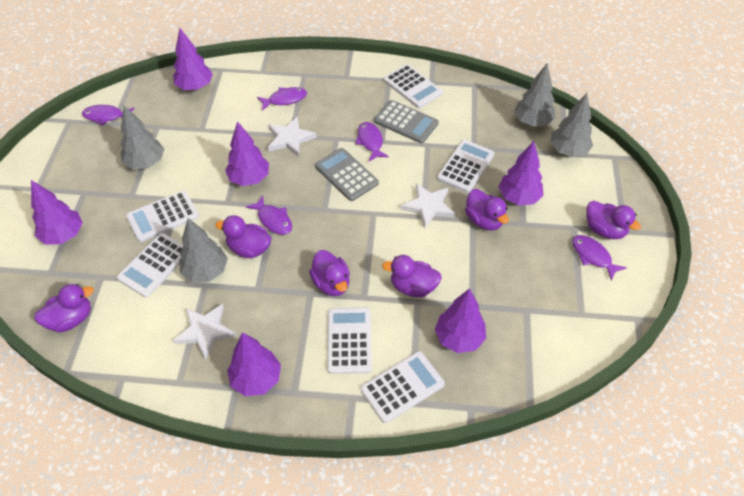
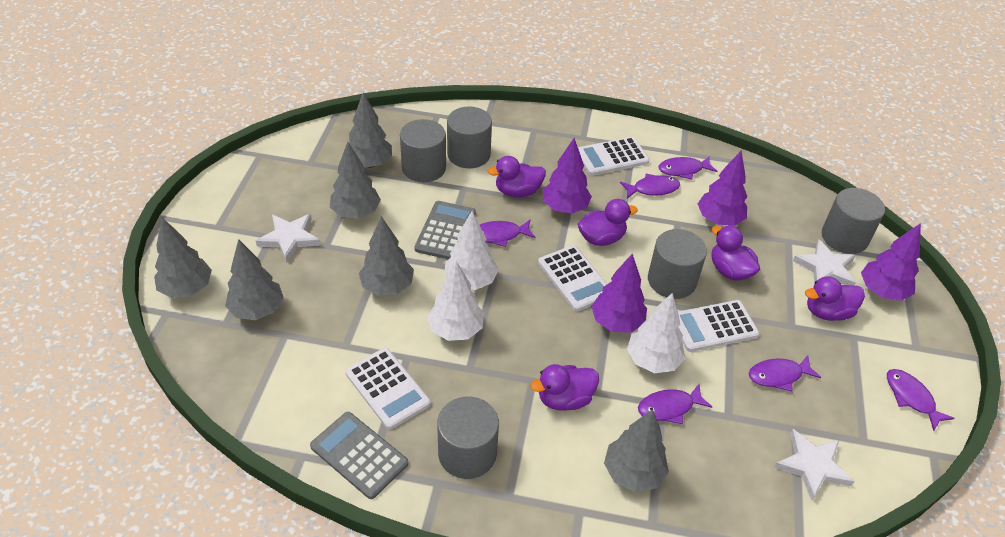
grey cylinder: 0 -> 5
grey tree: 4 -> 6
purple duck: 6 -> 5
purple fish: 5 -> 6
purple tree: 6 -> 4
white calculator: 6 -> 4
white tree: 0 -> 3

